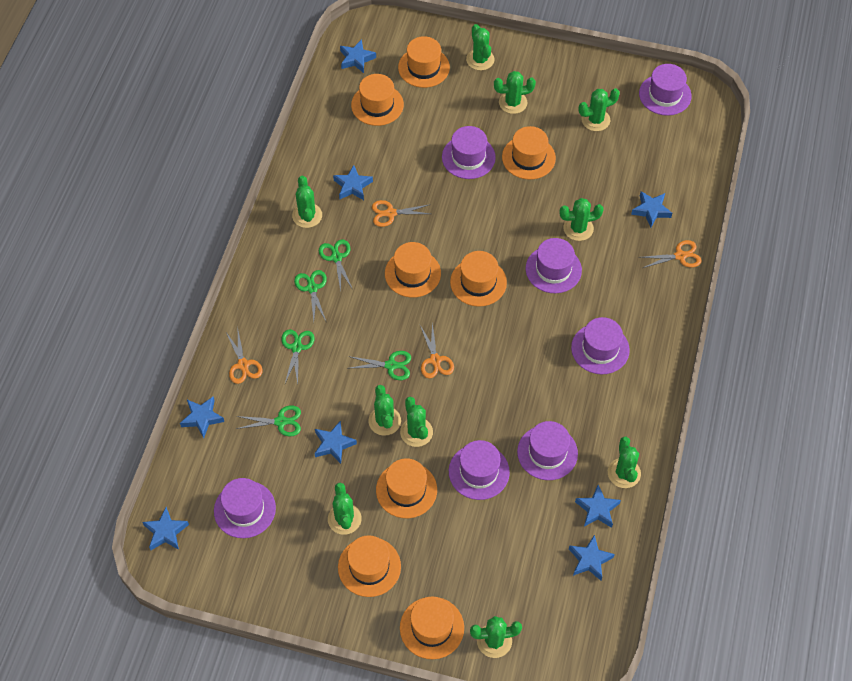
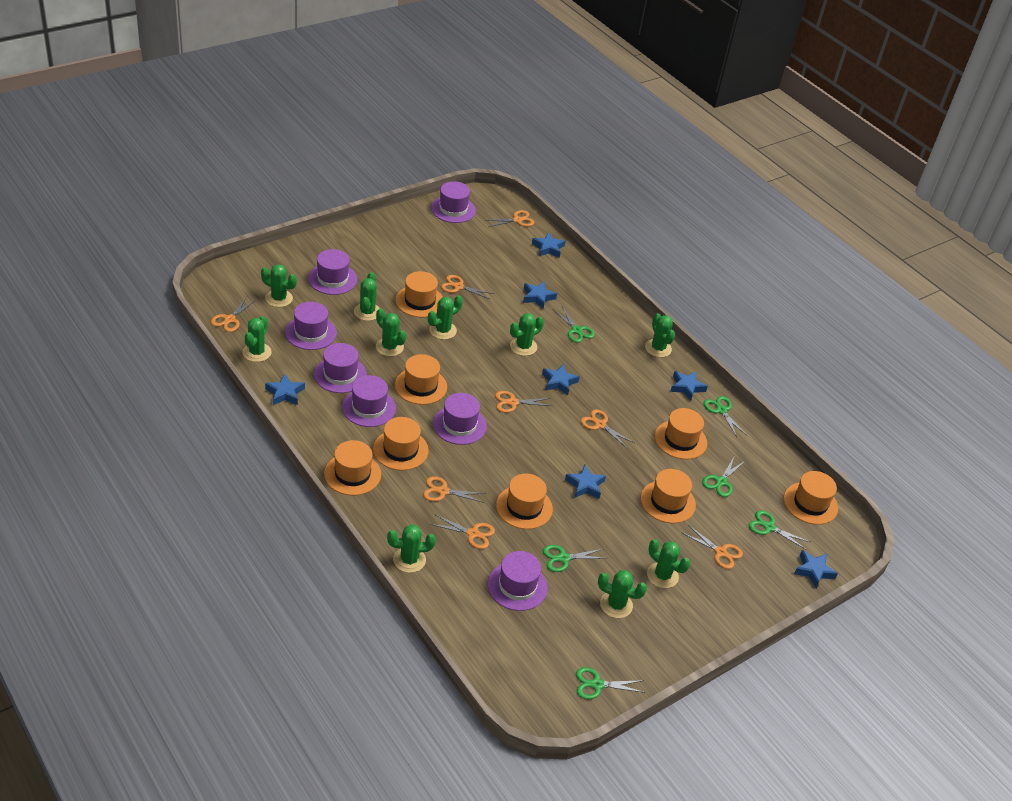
blue star: 8 -> 7
green scissors: 5 -> 6
orange scissors: 4 -> 8

